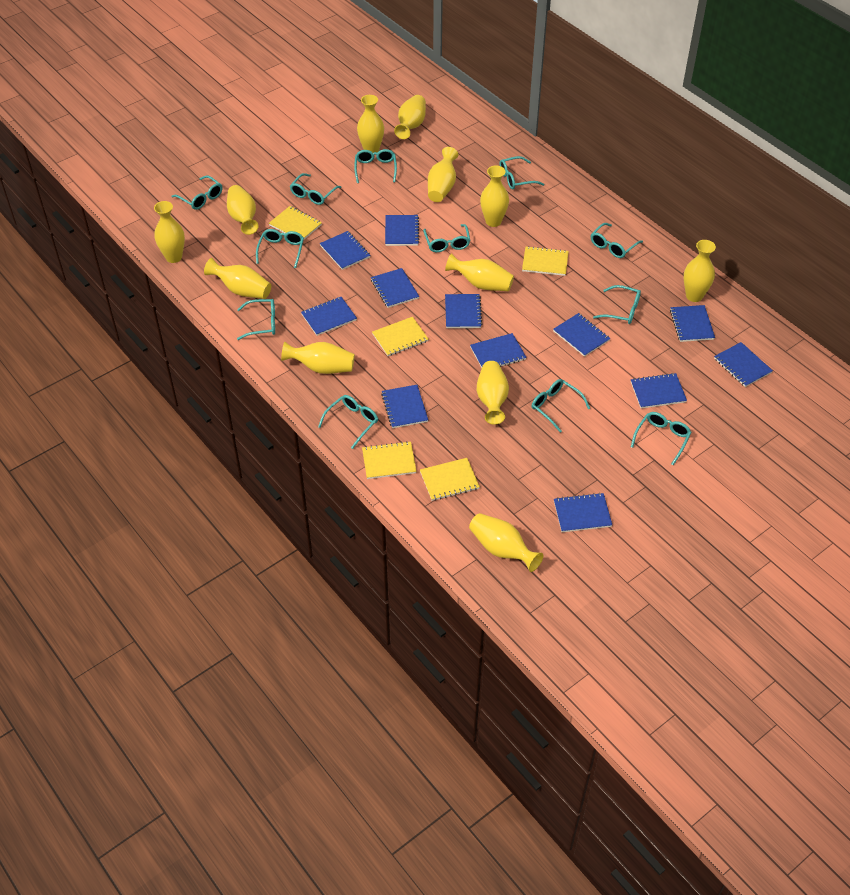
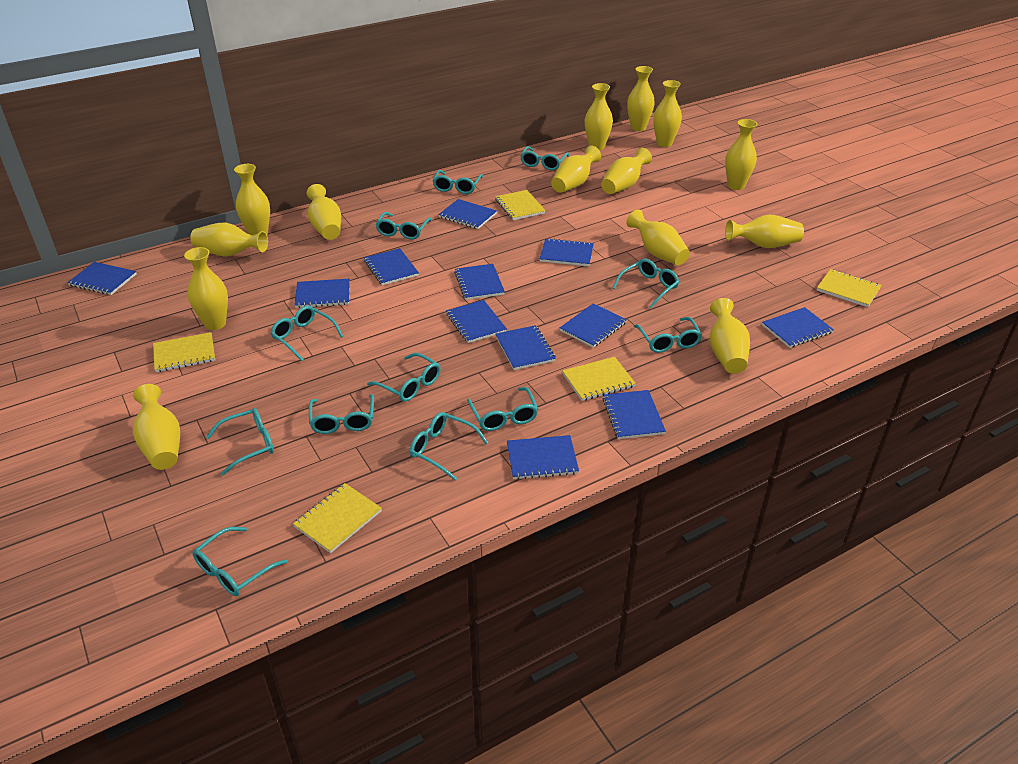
yellow vase: 12 -> 14

